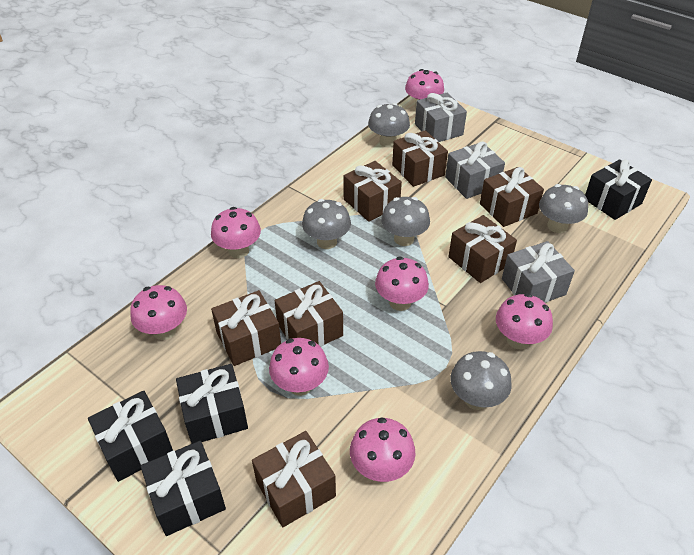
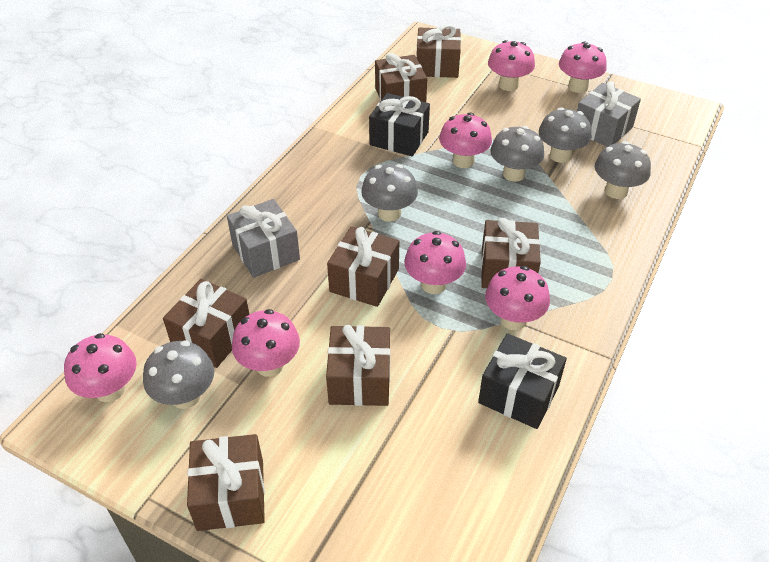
black gift: 4 -> 2
grey gift: 3 -> 2

